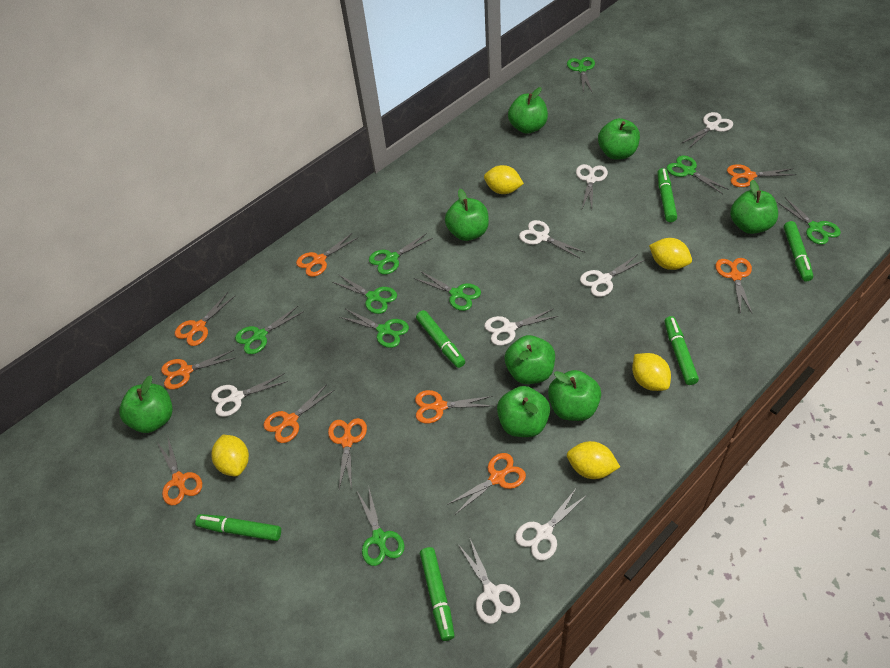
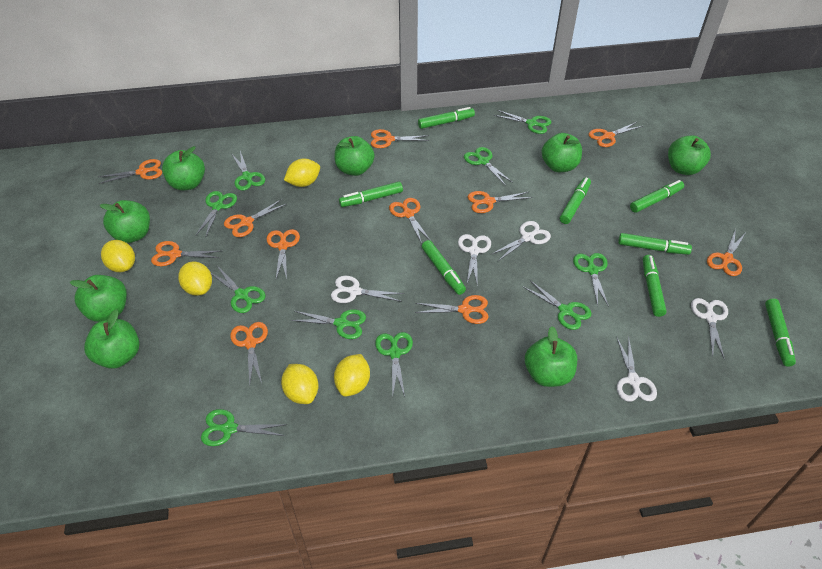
green marker: 6 -> 8
green scissors: 9 -> 10
orange scissors: 10 -> 11
white scissors: 8 -> 5

